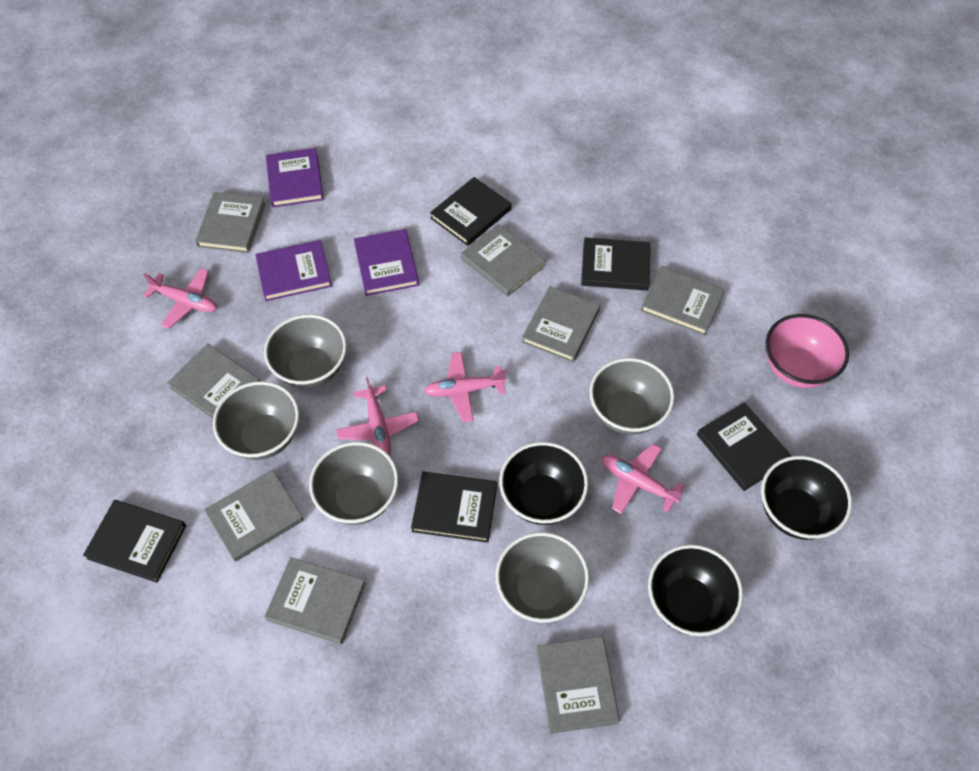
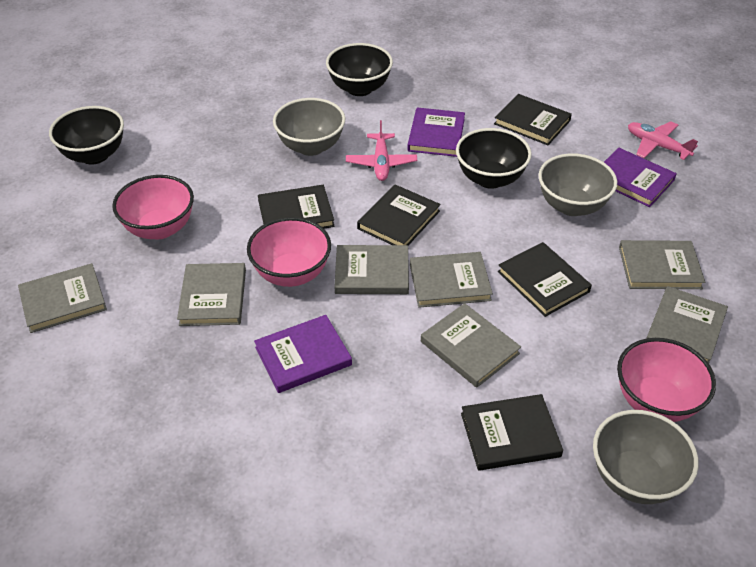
grey book: 8 -> 7
grey bowl: 5 -> 3
pink bowl: 1 -> 3
pink plane: 4 -> 2

